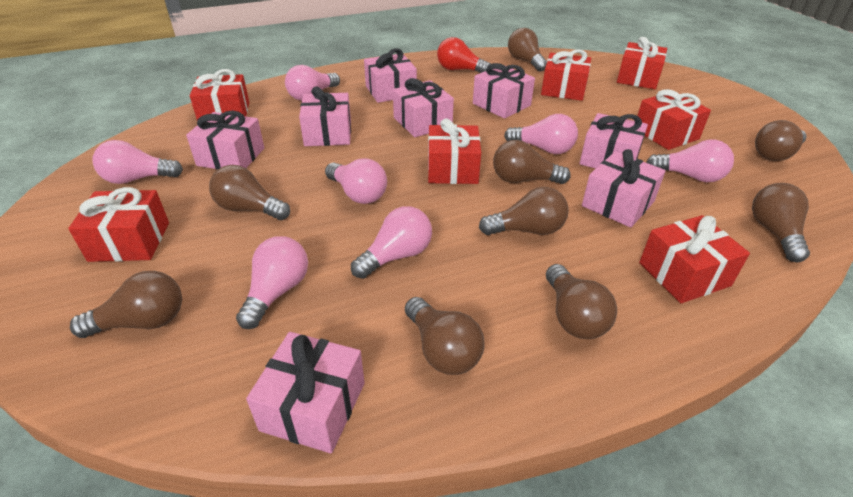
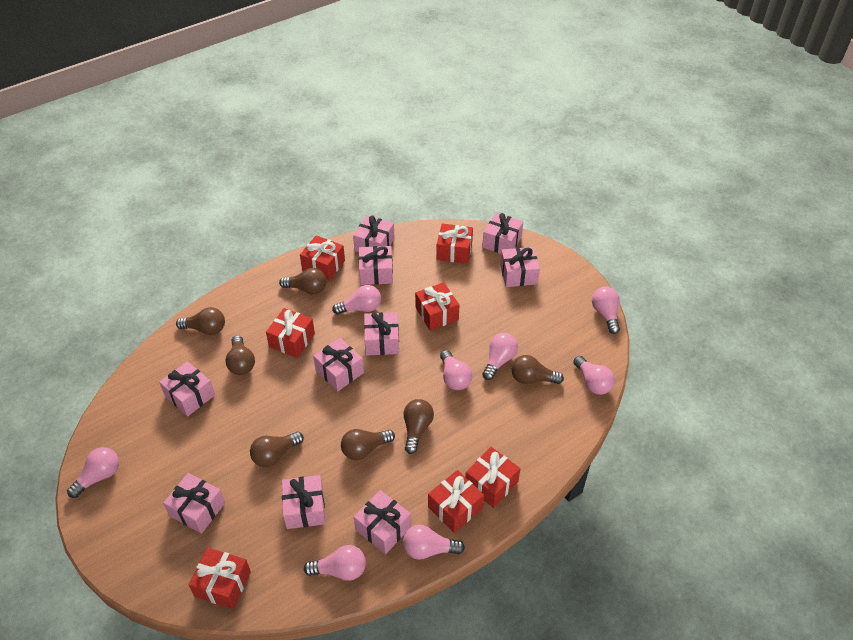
brown light bulb: 9 -> 7
pink gift: 8 -> 10
pink light bulb: 7 -> 8
red light bulb: 1 -> 0

